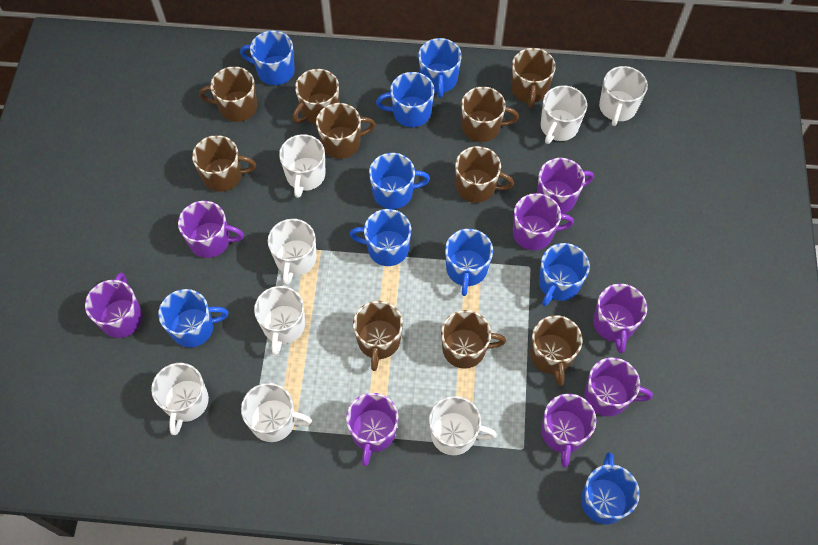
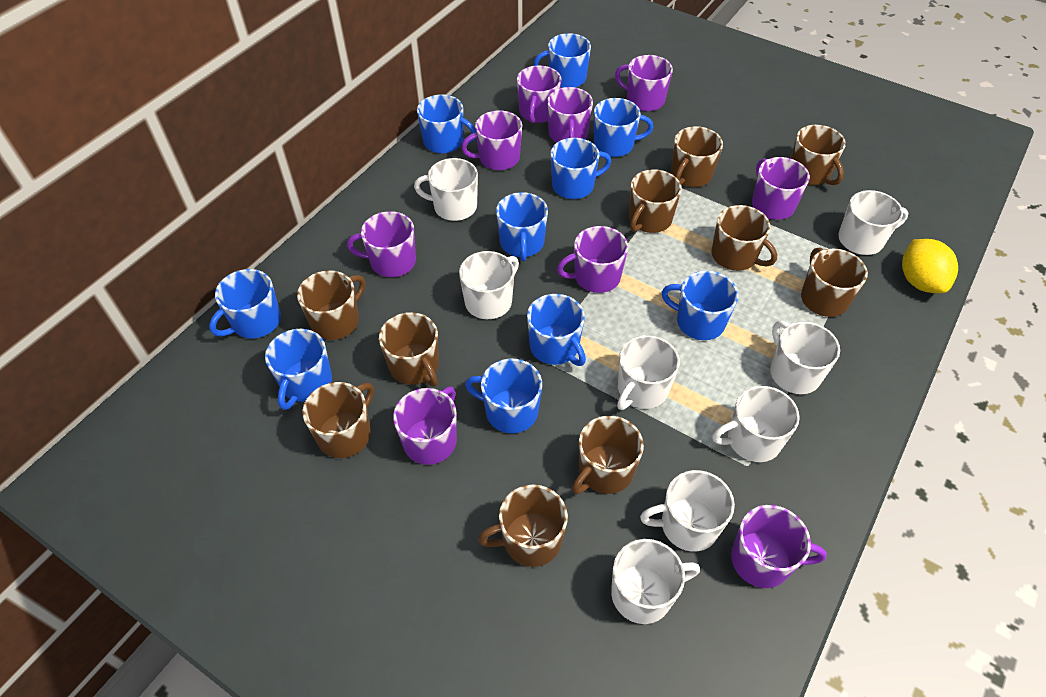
blue mug: 9 -> 10
purple mug: 8 -> 9
yellow lemon: 0 -> 1

